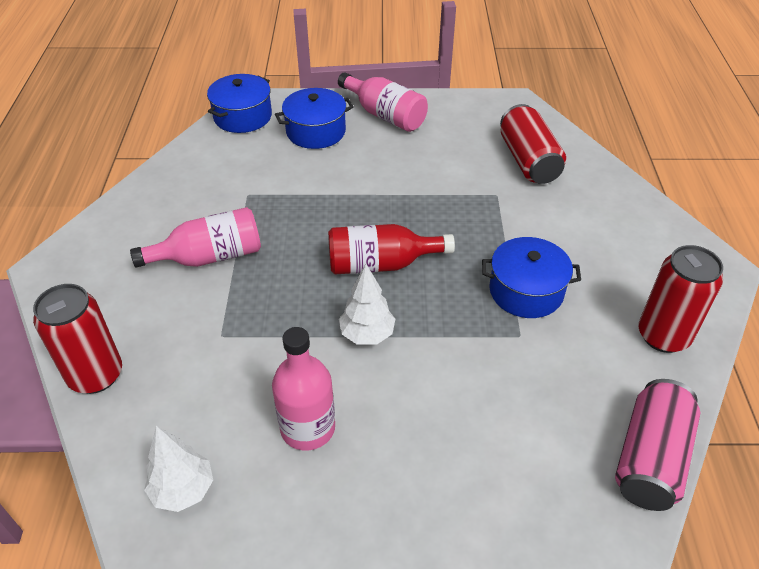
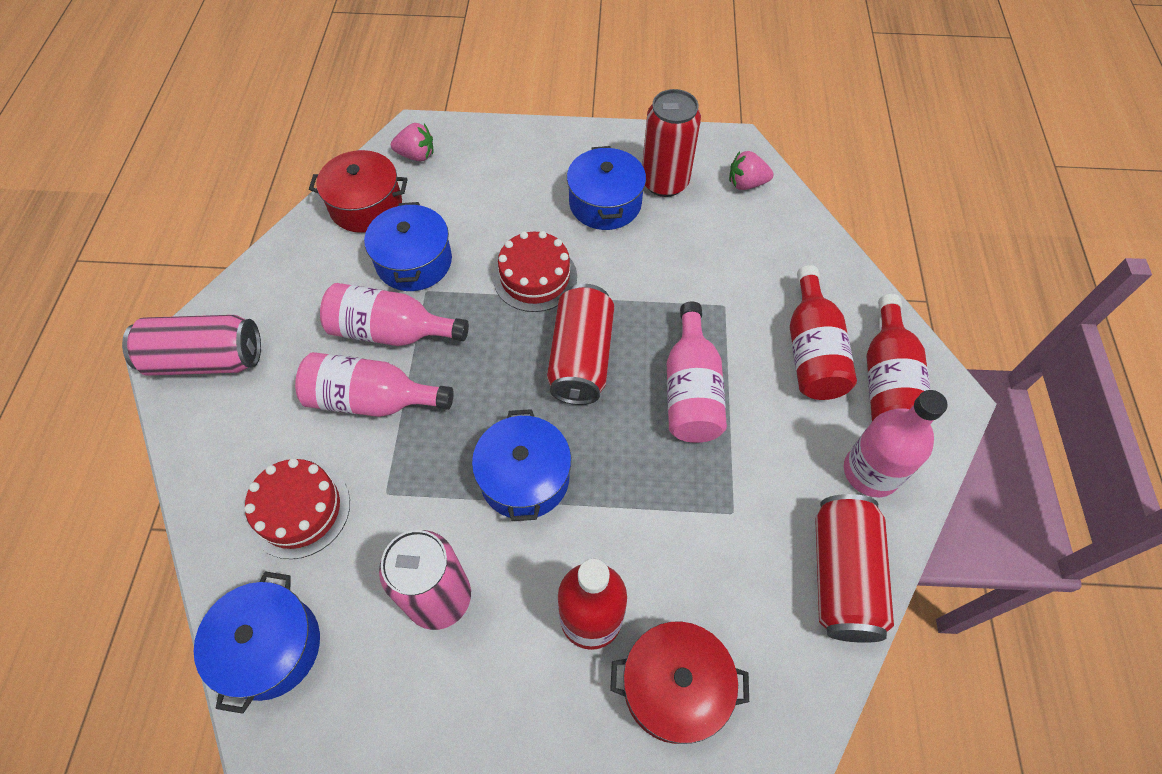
blue pot: 3 -> 4
pink bottle: 3 -> 4
pink can: 1 -> 2
pink strawberry: 0 -> 2
red bottle: 1 -> 3
red cake: 0 -> 2
red pot: 0 -> 2
white tree: 2 -> 0

